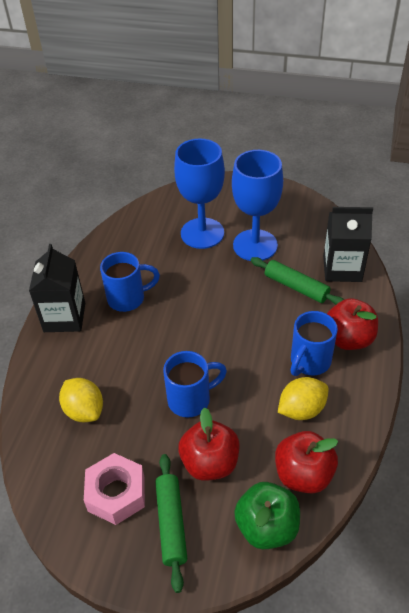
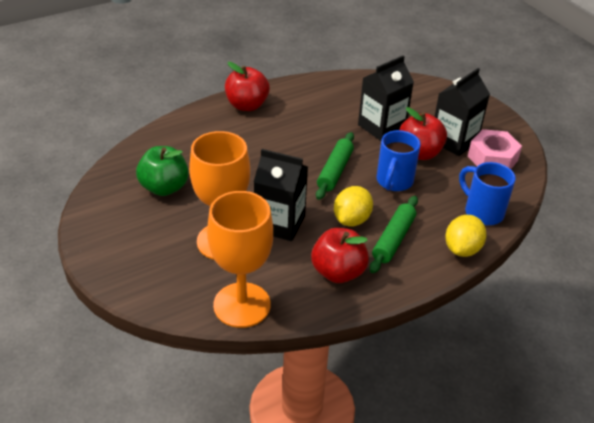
black carton: 2 -> 3
blue goblet: 2 -> 0
blue mug: 3 -> 2
orange goblet: 0 -> 2

